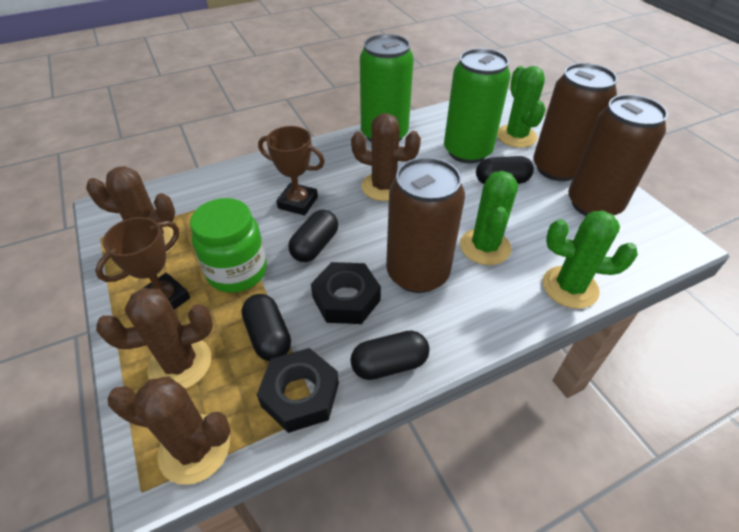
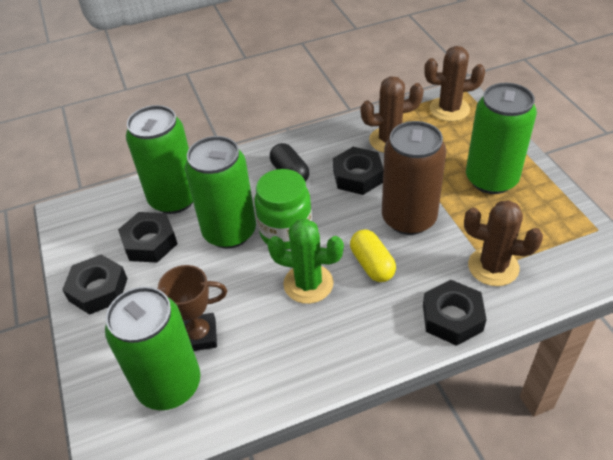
black capsule: 4 -> 1
black nut: 2 -> 4
brown cactus: 4 -> 3
brown can: 3 -> 1
brown trophy: 2 -> 1
green cactus: 3 -> 1
green can: 2 -> 4
yellow capsule: 0 -> 1

